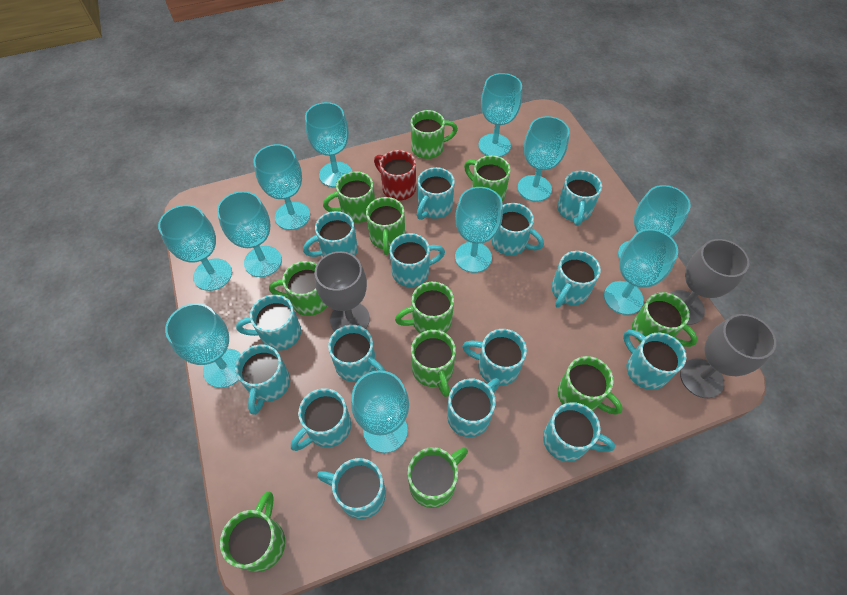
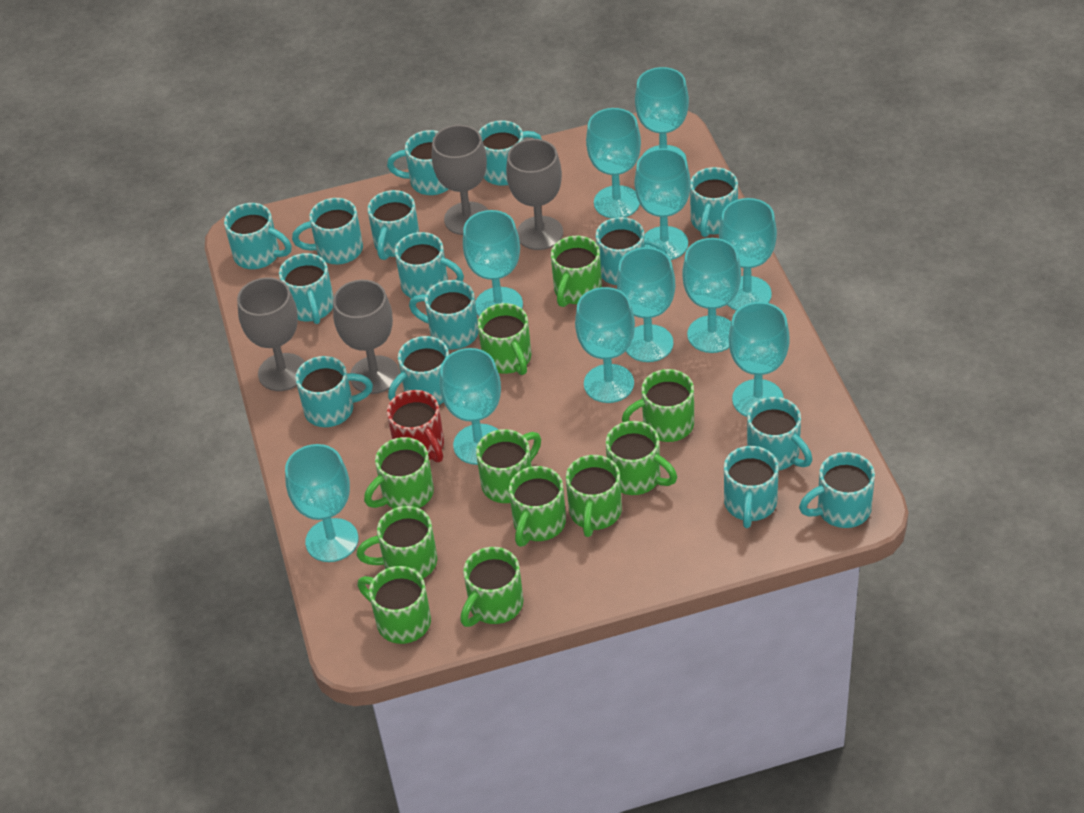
grey goblet: 3 -> 4

